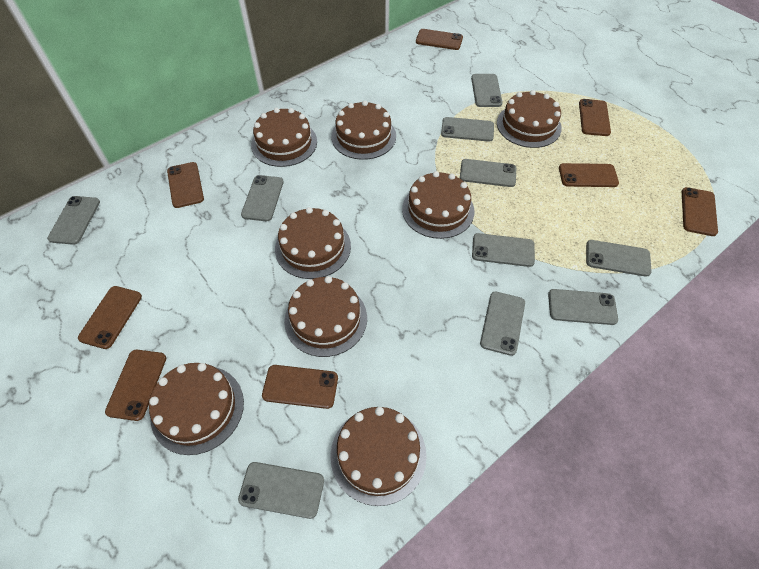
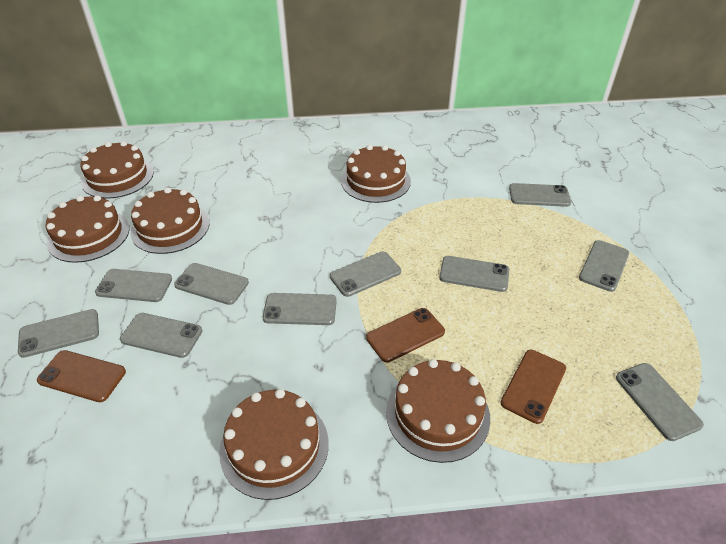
brown cake: 8 -> 6
brown phone: 8 -> 3

